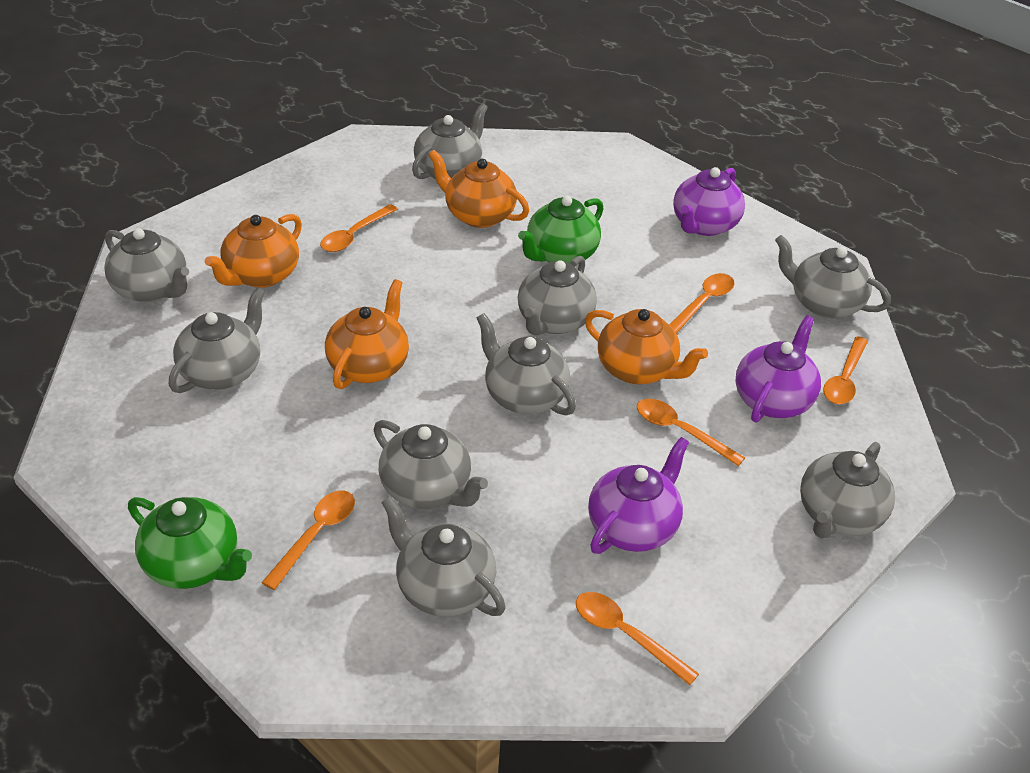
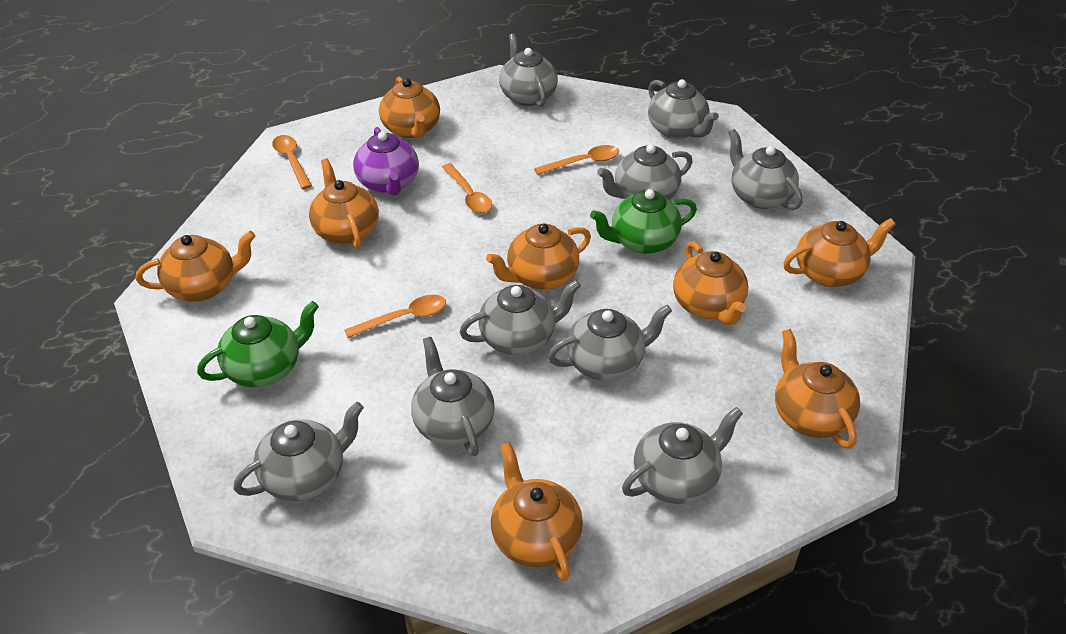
orange spoon: 6 -> 4
orange teapot: 4 -> 8
purple teapot: 3 -> 1

